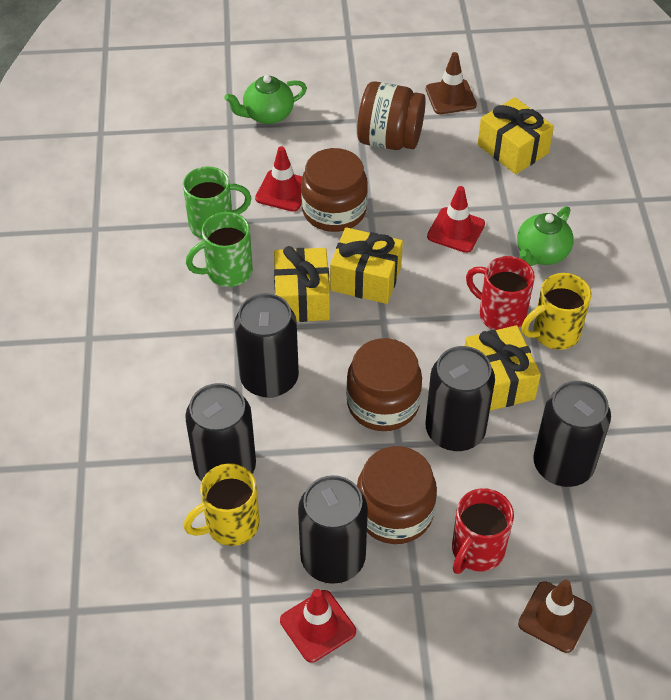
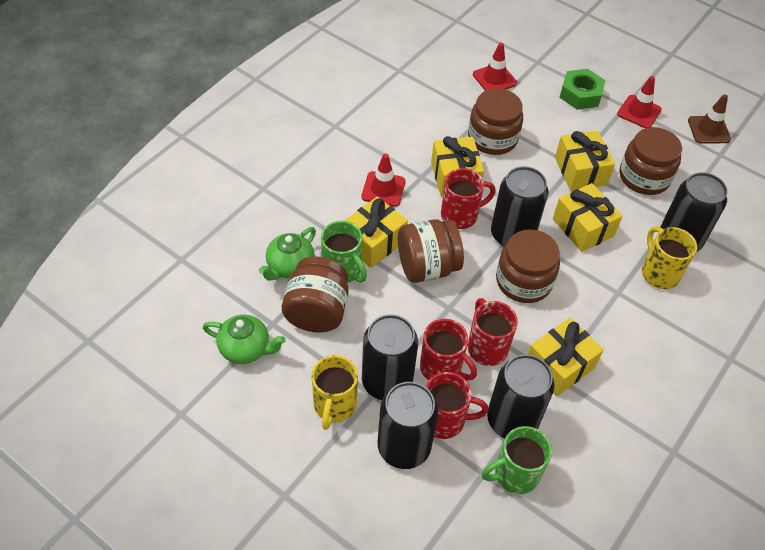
brown jar: 4 -> 5
brown traffic cone: 2 -> 1
green nut: 0 -> 1
red mug: 2 -> 4
yellow gift: 4 -> 5

